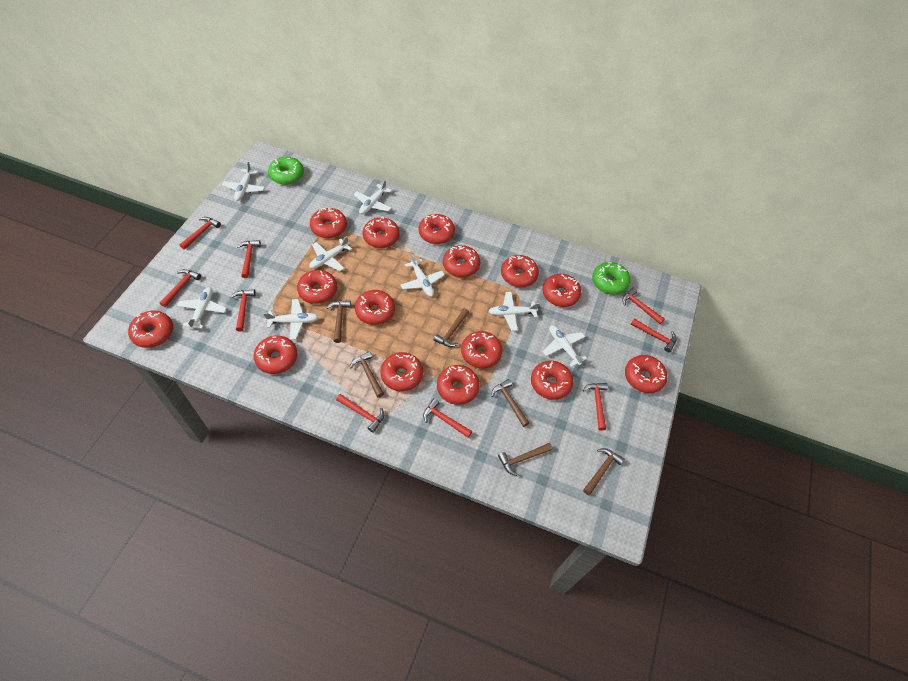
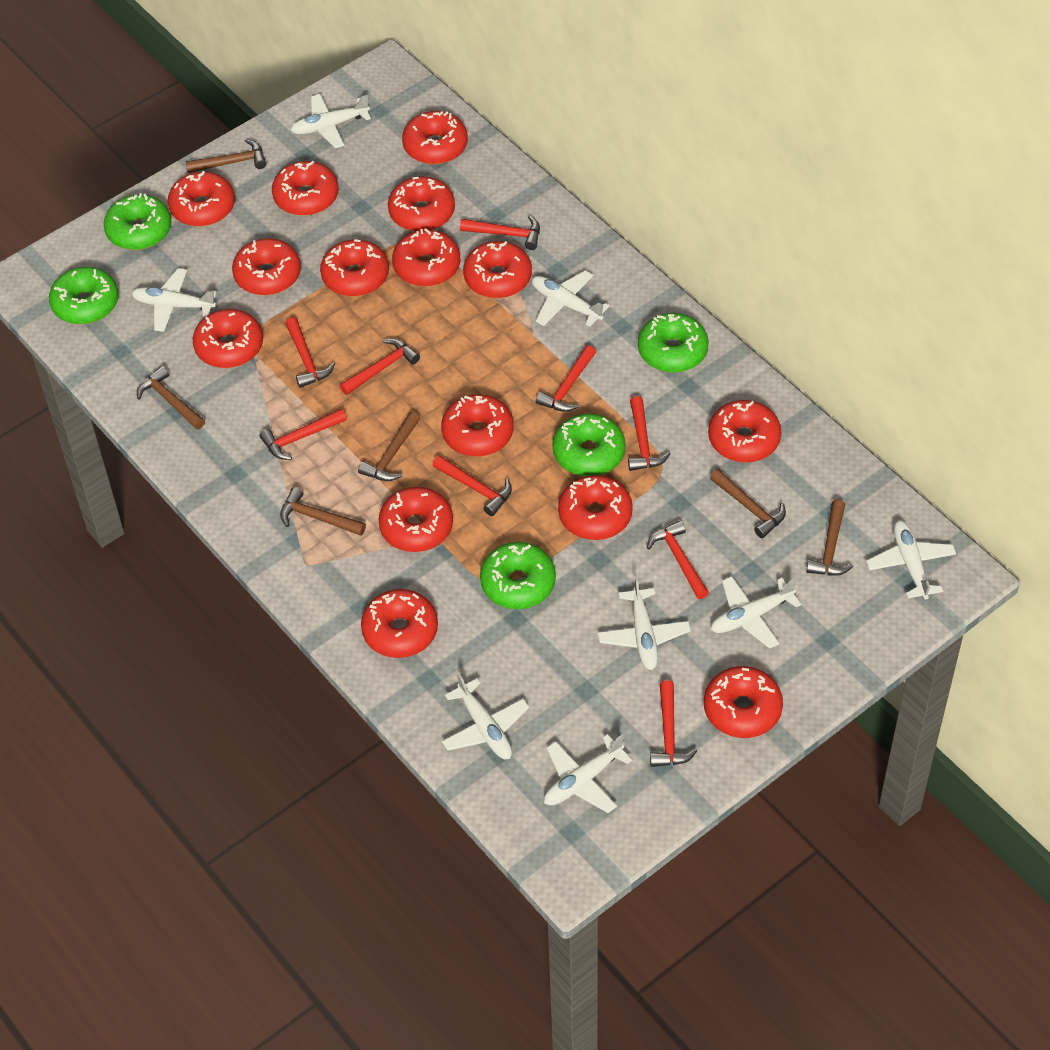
green donut: 2 -> 5

